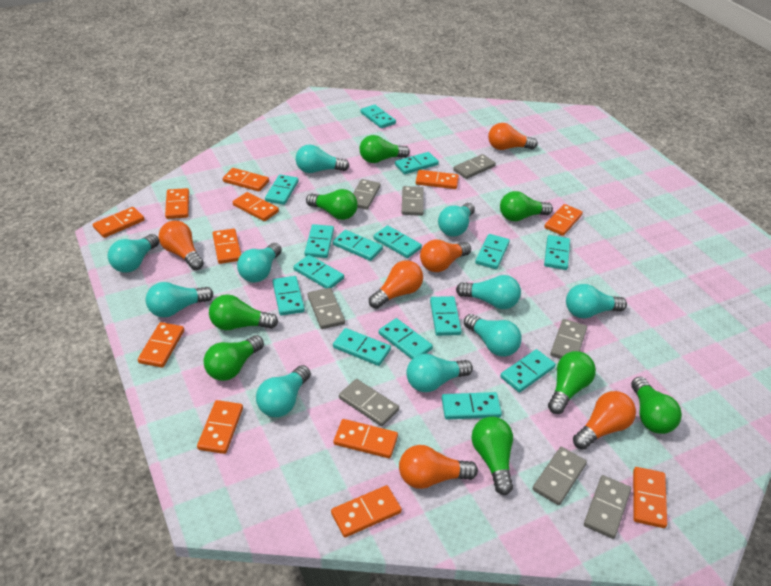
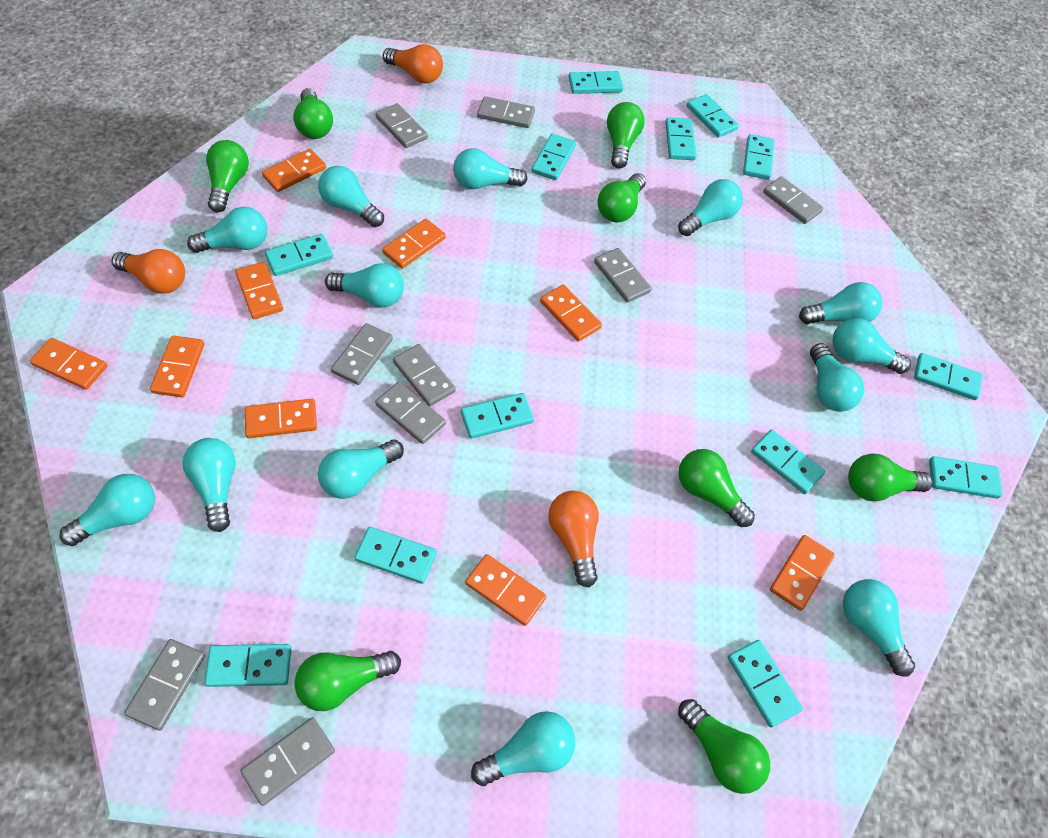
grey domino: 8 -> 9
orange domino: 12 -> 9
orange light bulb: 6 -> 3
turquoise domino: 15 -> 13
turquoise light bulb: 10 -> 13

